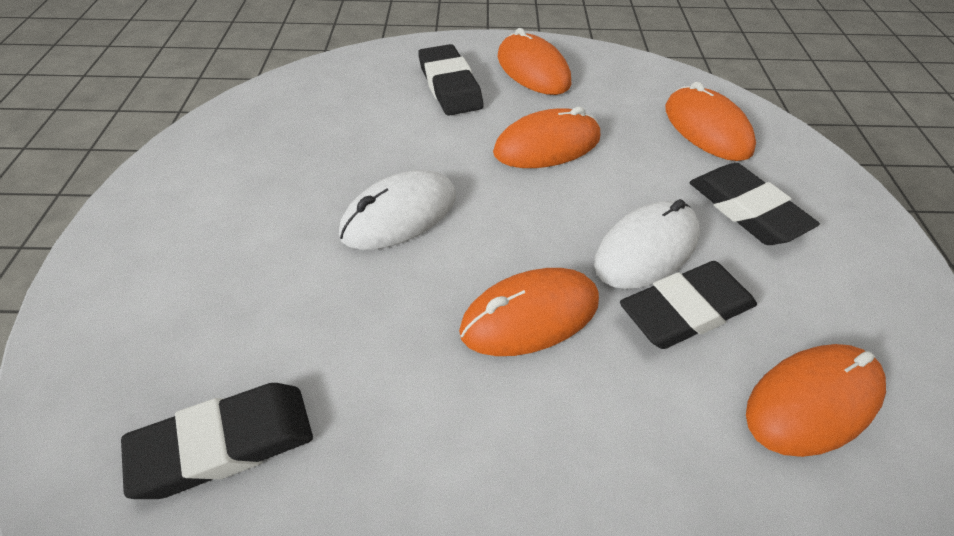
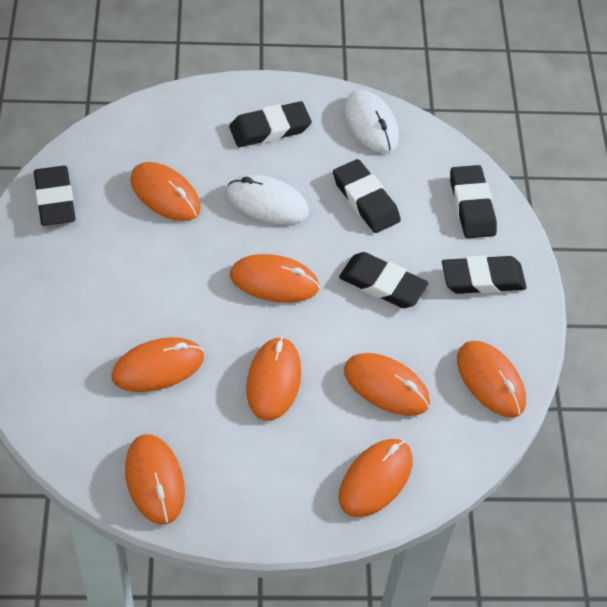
black eraser: 4 -> 6
orange mouse: 5 -> 8

